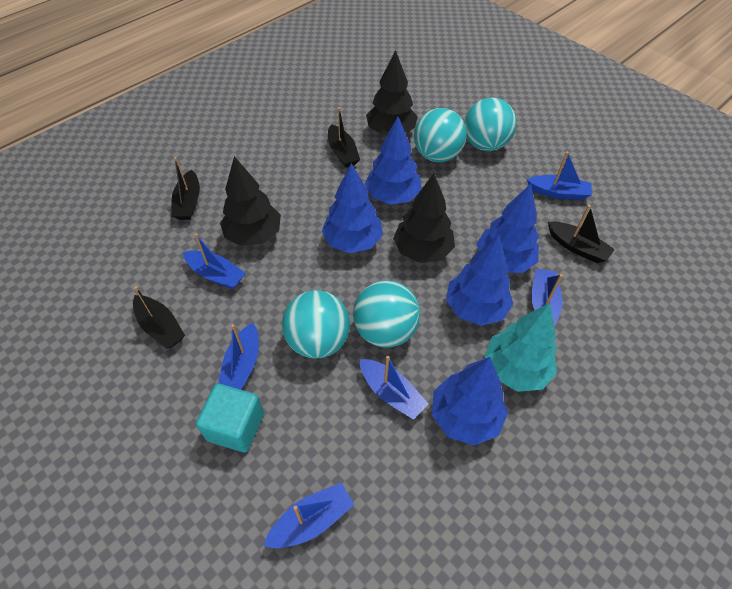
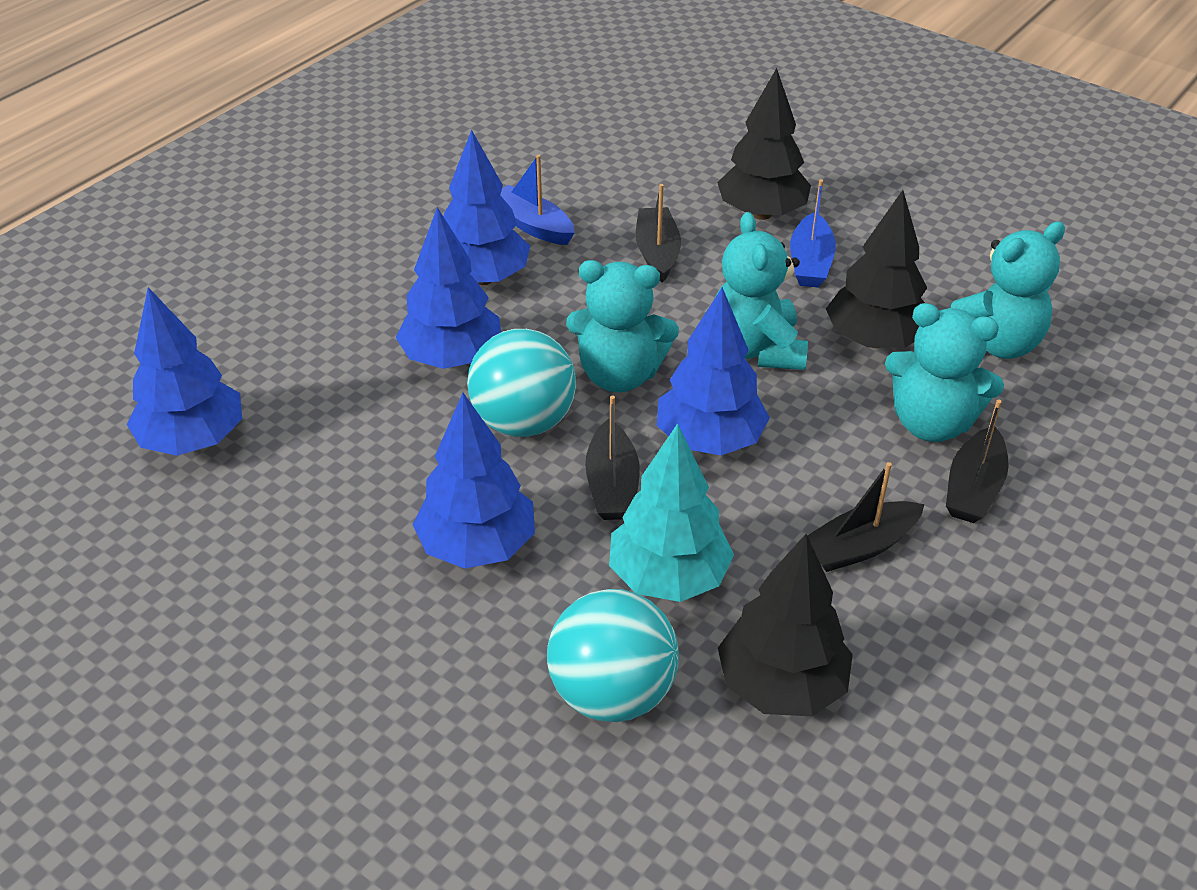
blue boat: 6 -> 2
turquoise ball: 4 -> 2
turquoise cube: 1 -> 0
turquoise teddy bear: 0 -> 4

